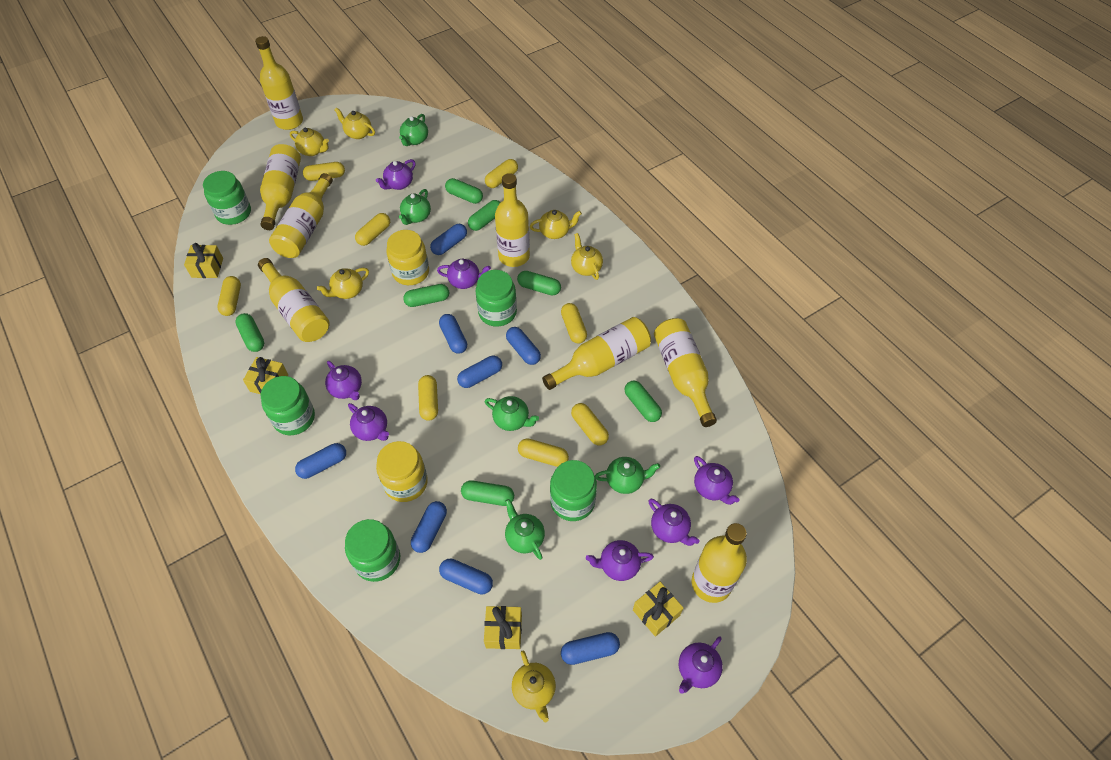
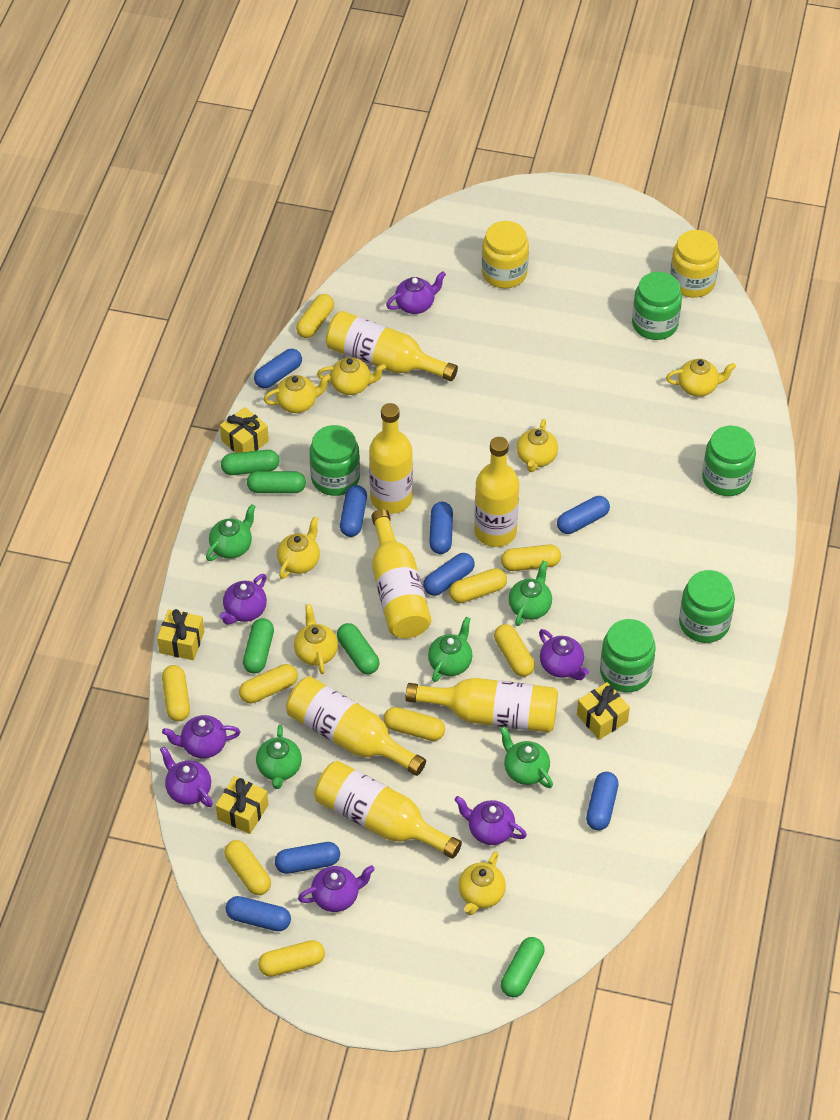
green capsule: 7 -> 5
purple teapot: 8 -> 7
yellow bottle: 8 -> 7
yellow capsule: 8 -> 9
yellow teapot: 6 -> 7

